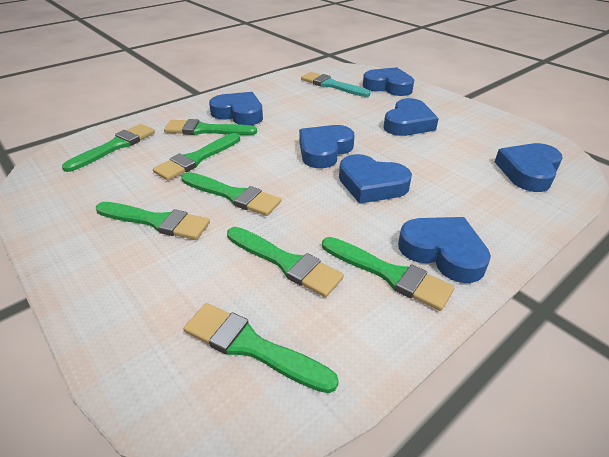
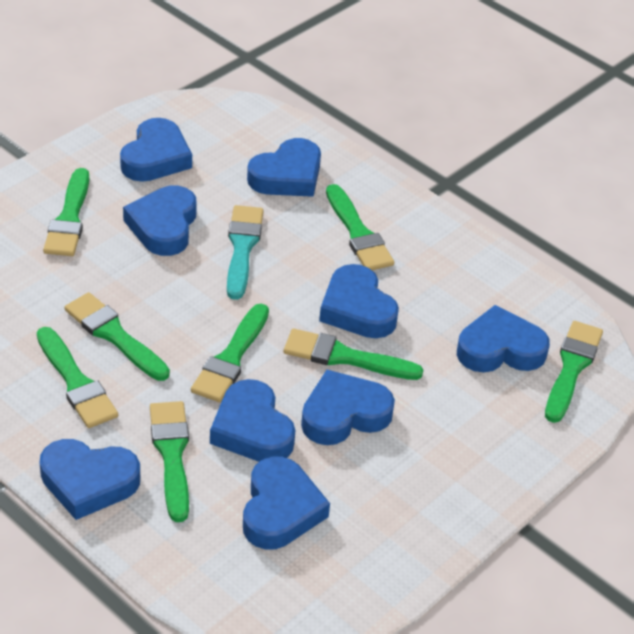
blue heart: 7 -> 9

